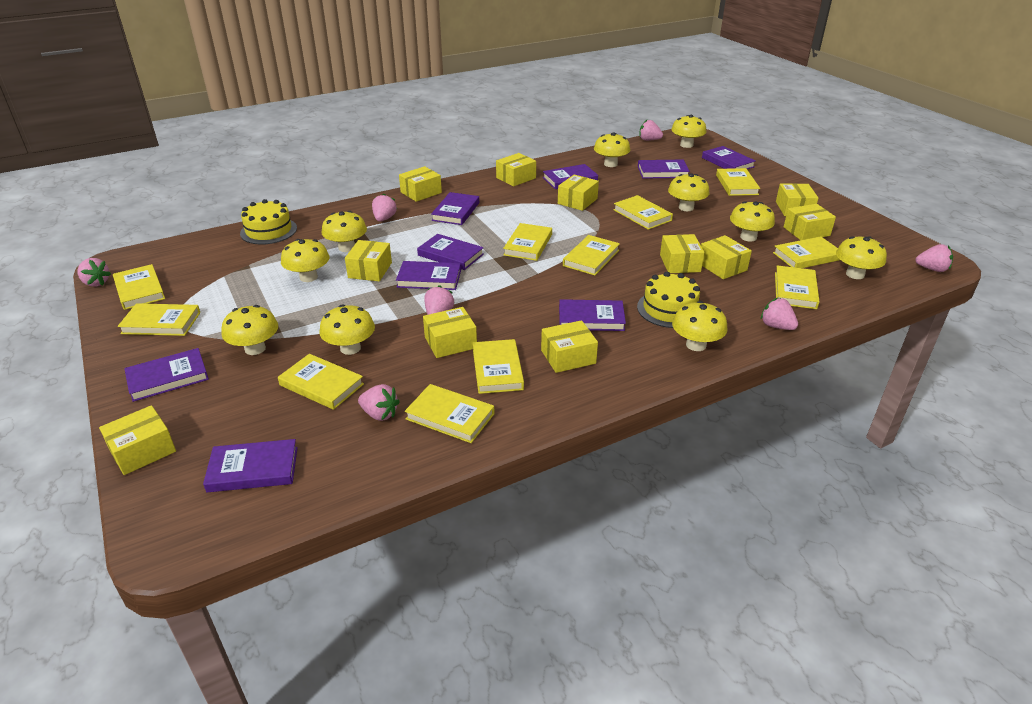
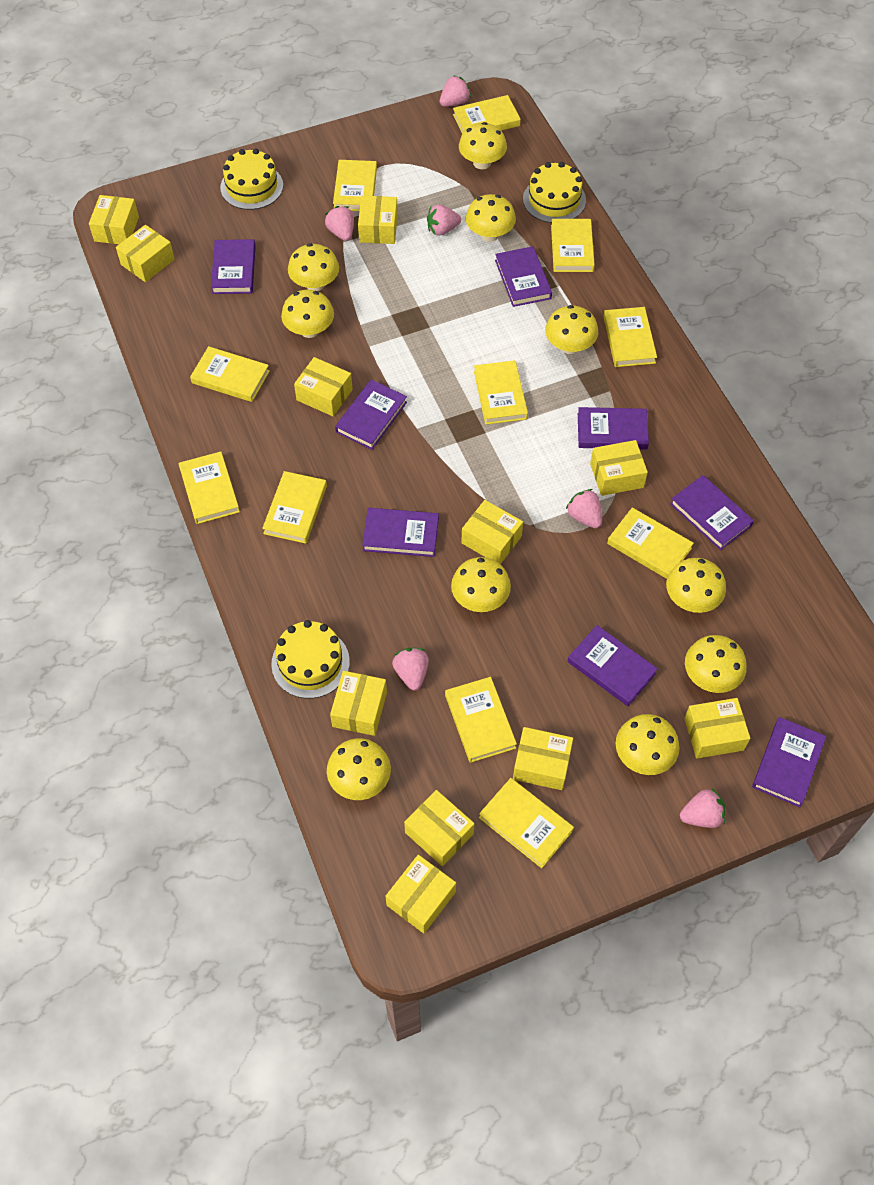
pink strawberry: 7 -> 6
purple book: 9 -> 8
yellow cake: 2 -> 3

